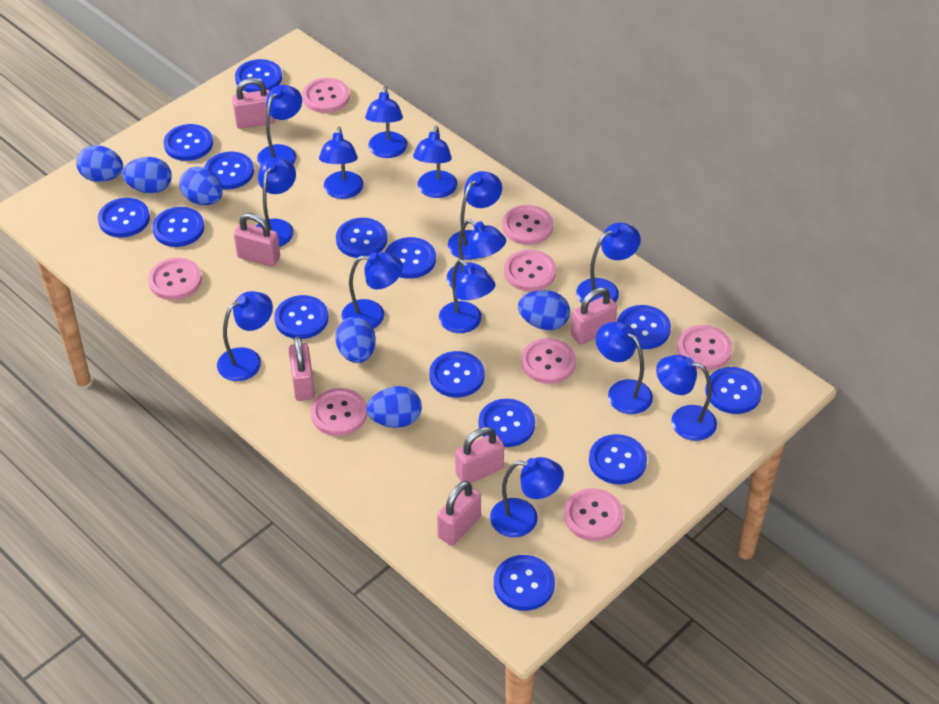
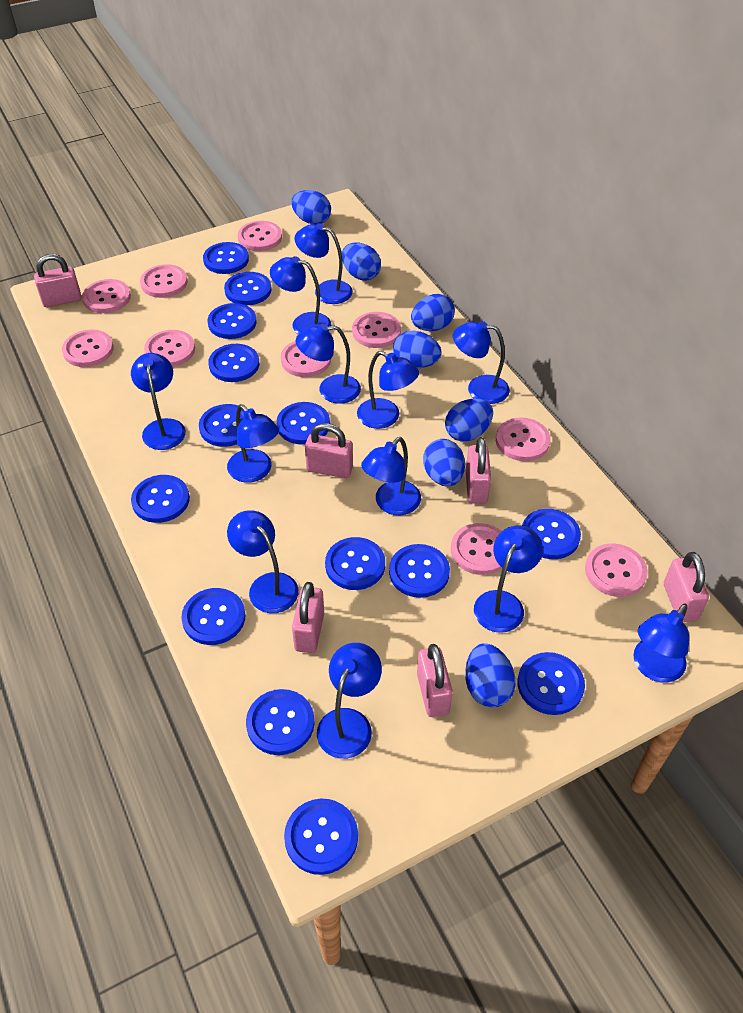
blue egg: 6 -> 7
blue lamp: 14 -> 12
pink button: 8 -> 10

